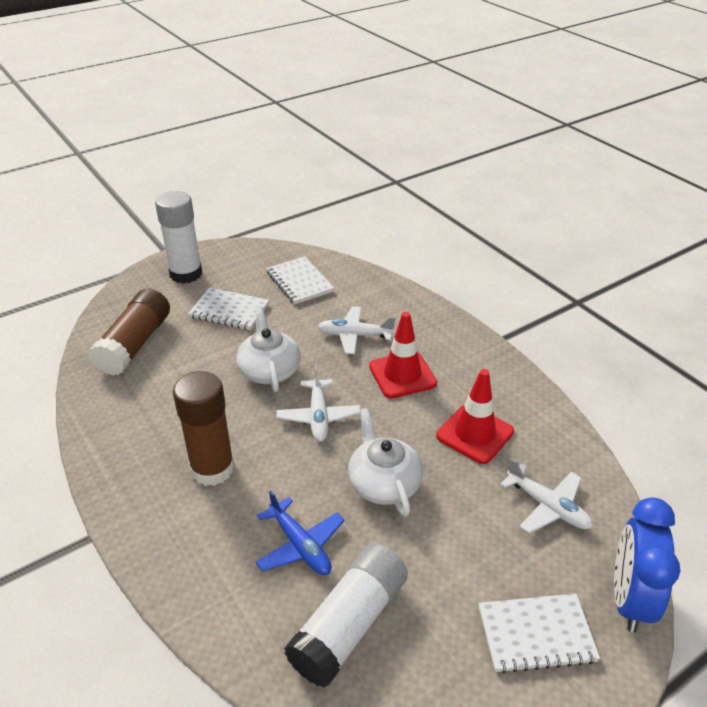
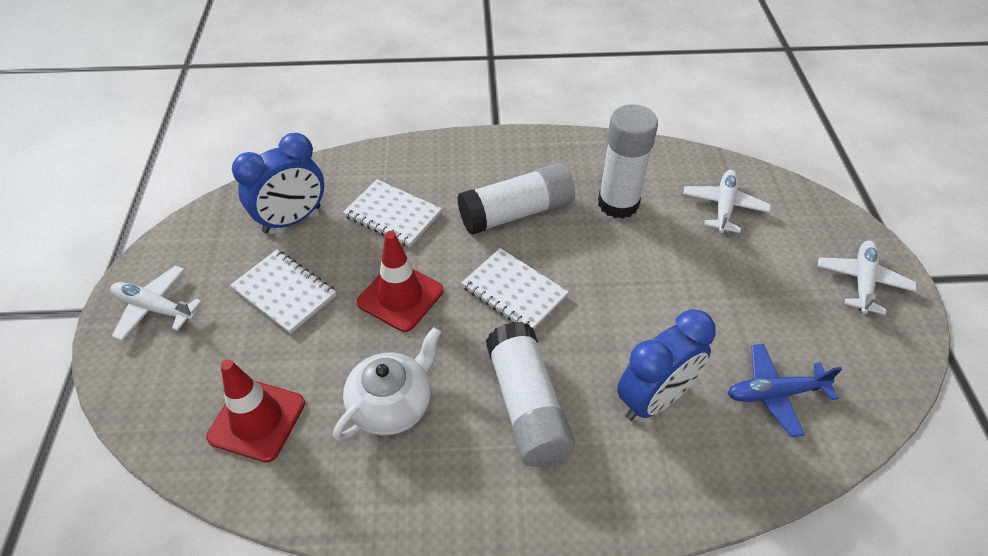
blue clock: 1 -> 2
brown glue stick: 2 -> 0
white glue stick: 2 -> 3
white teapot: 2 -> 1

